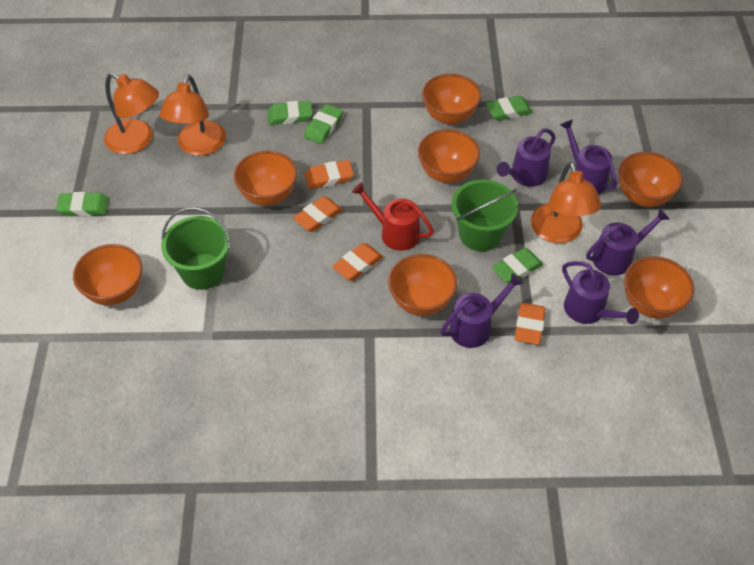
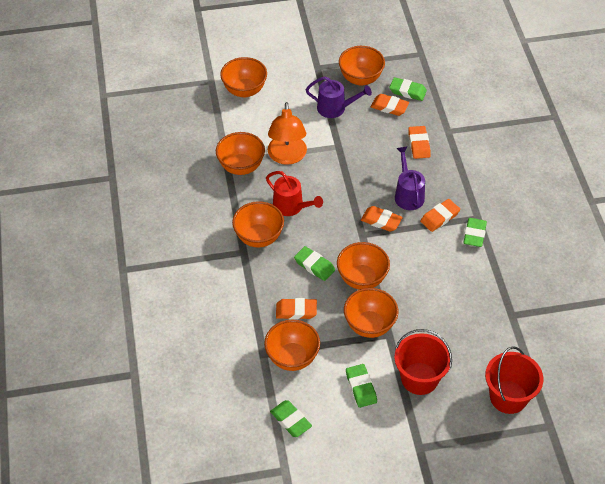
green bucket: 2 -> 0
orange eraser: 4 -> 5
orange lamp: 3 -> 1
purple watering can: 5 -> 2
red bucket: 0 -> 2

